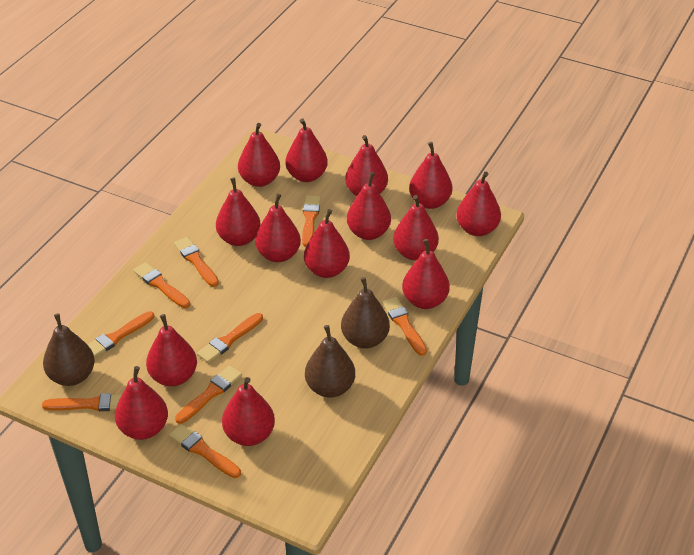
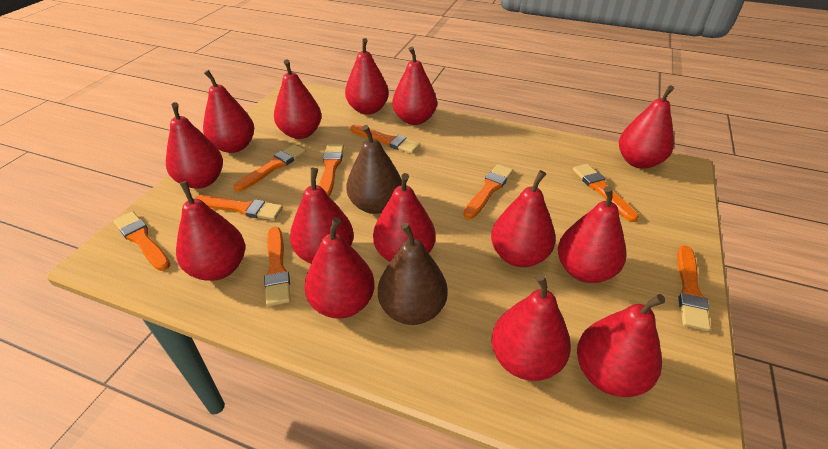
brown pear: 3 -> 2

